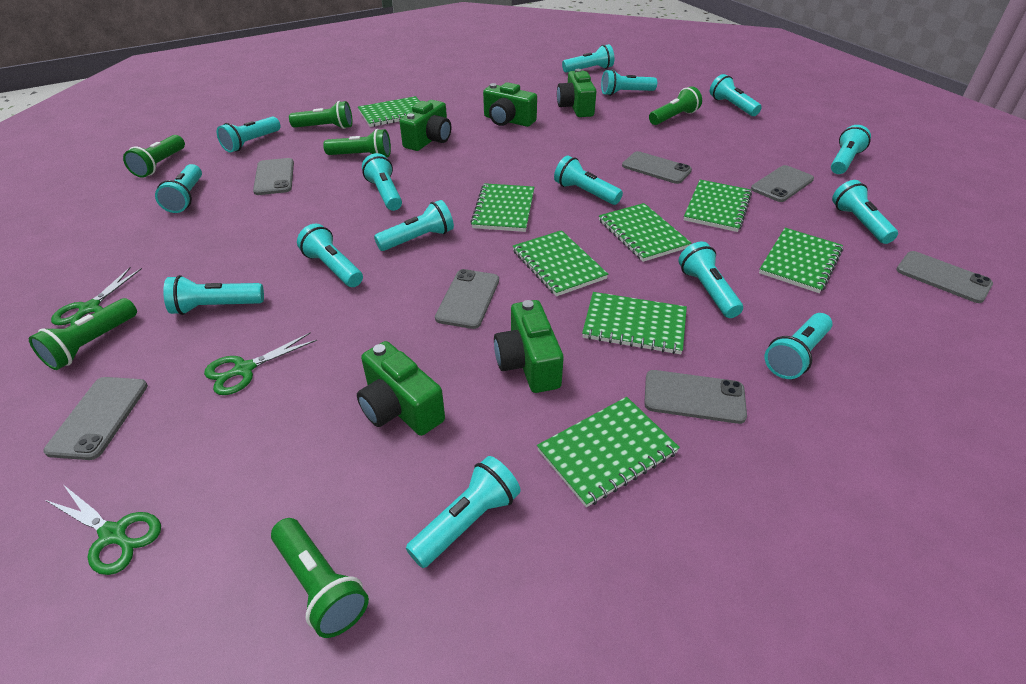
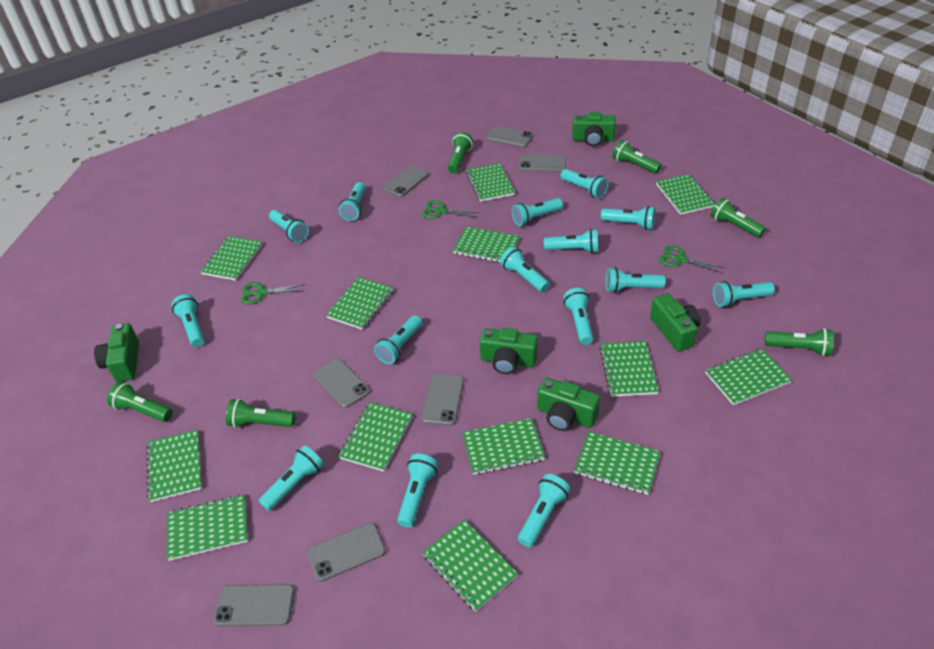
green notebook: 8 -> 13

